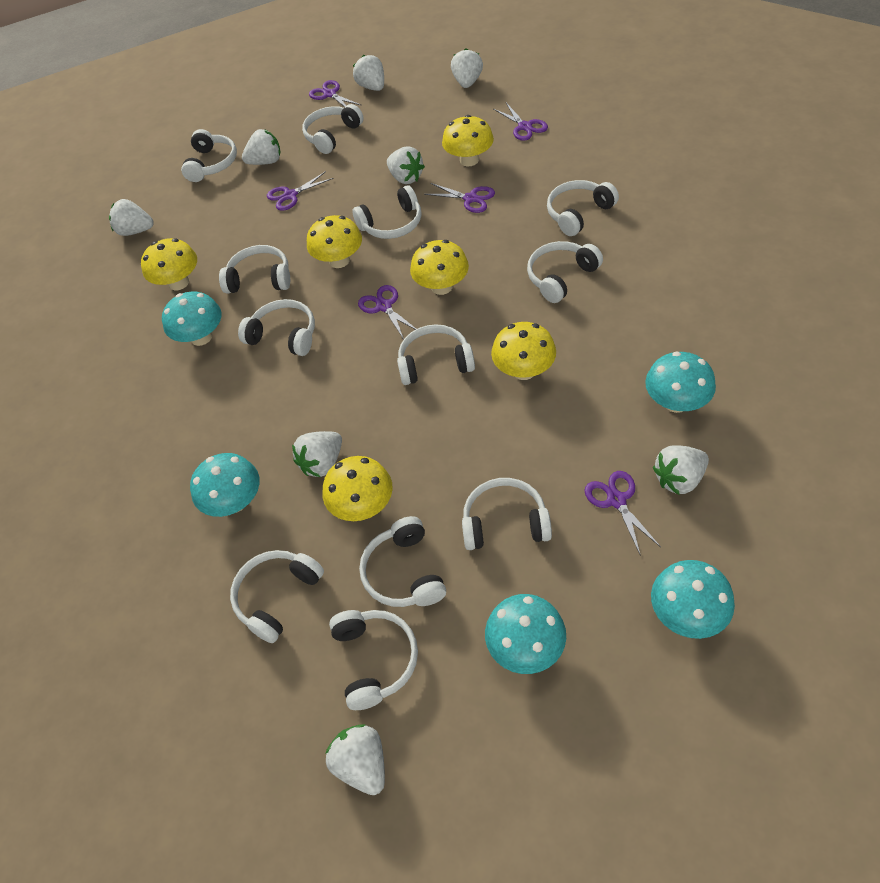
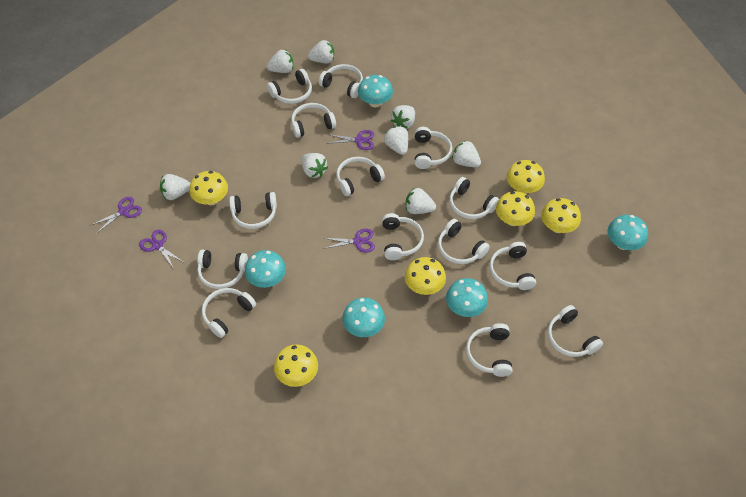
purple scissors: 6 -> 4
white headphones: 12 -> 14

